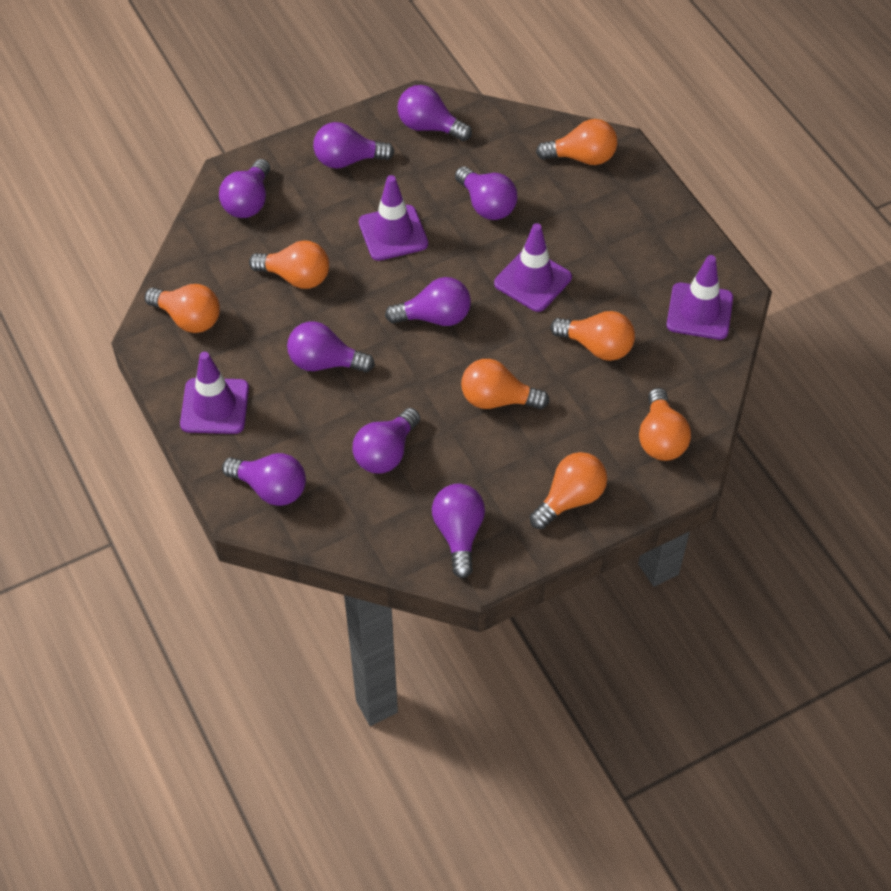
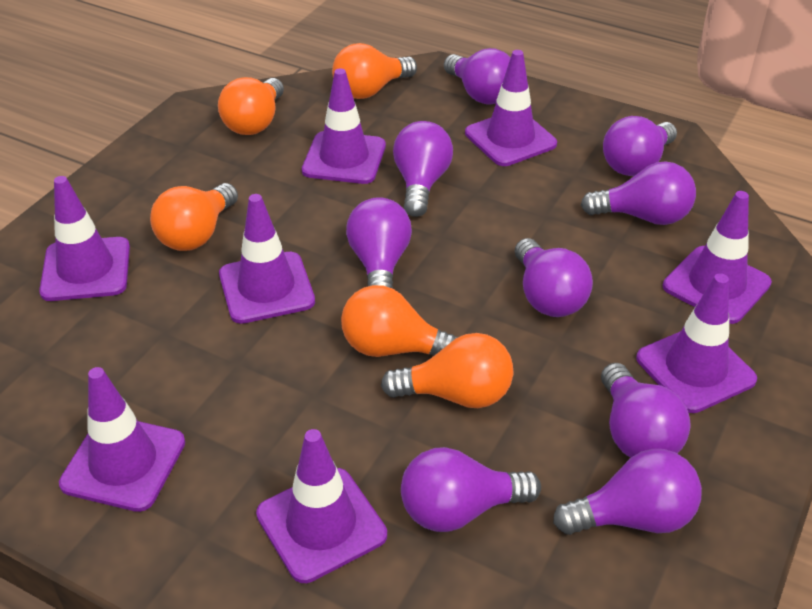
orange light bulb: 7 -> 5
purple traffic cone: 4 -> 8

